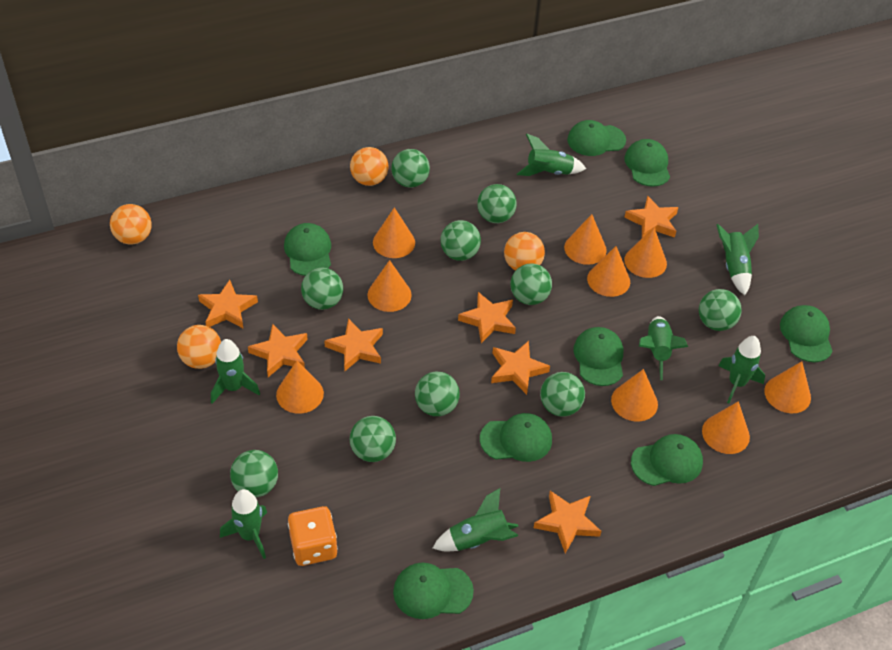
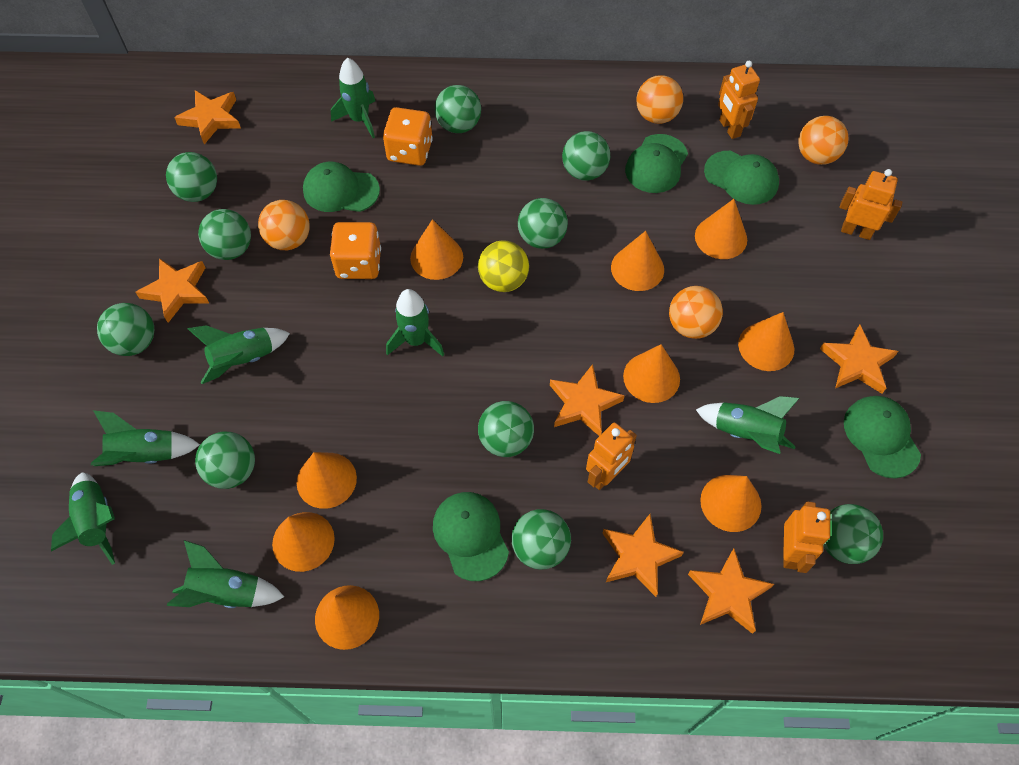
green cap: 8 -> 5
orange dice: 1 -> 2
orange robot: 0 -> 4
orange star: 7 -> 6
yellow ball: 0 -> 1

